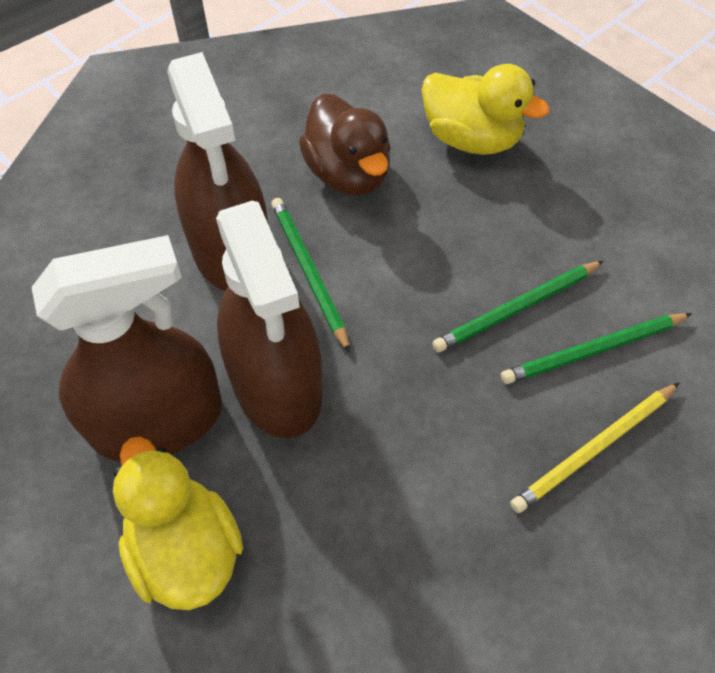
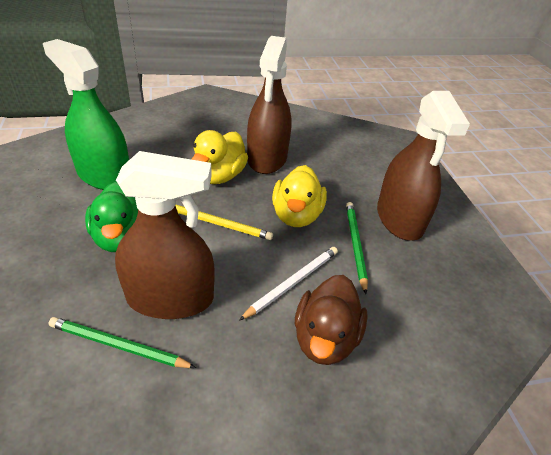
green duck: 0 -> 1
green pencil: 3 -> 2
green spray bottle: 0 -> 1
white pencil: 0 -> 1

